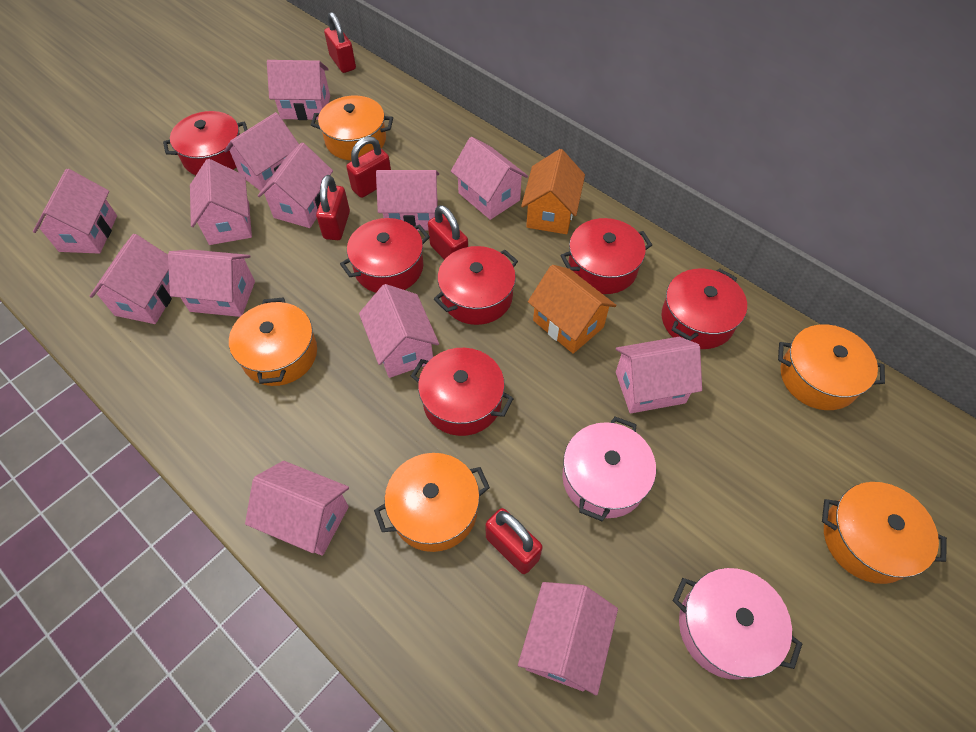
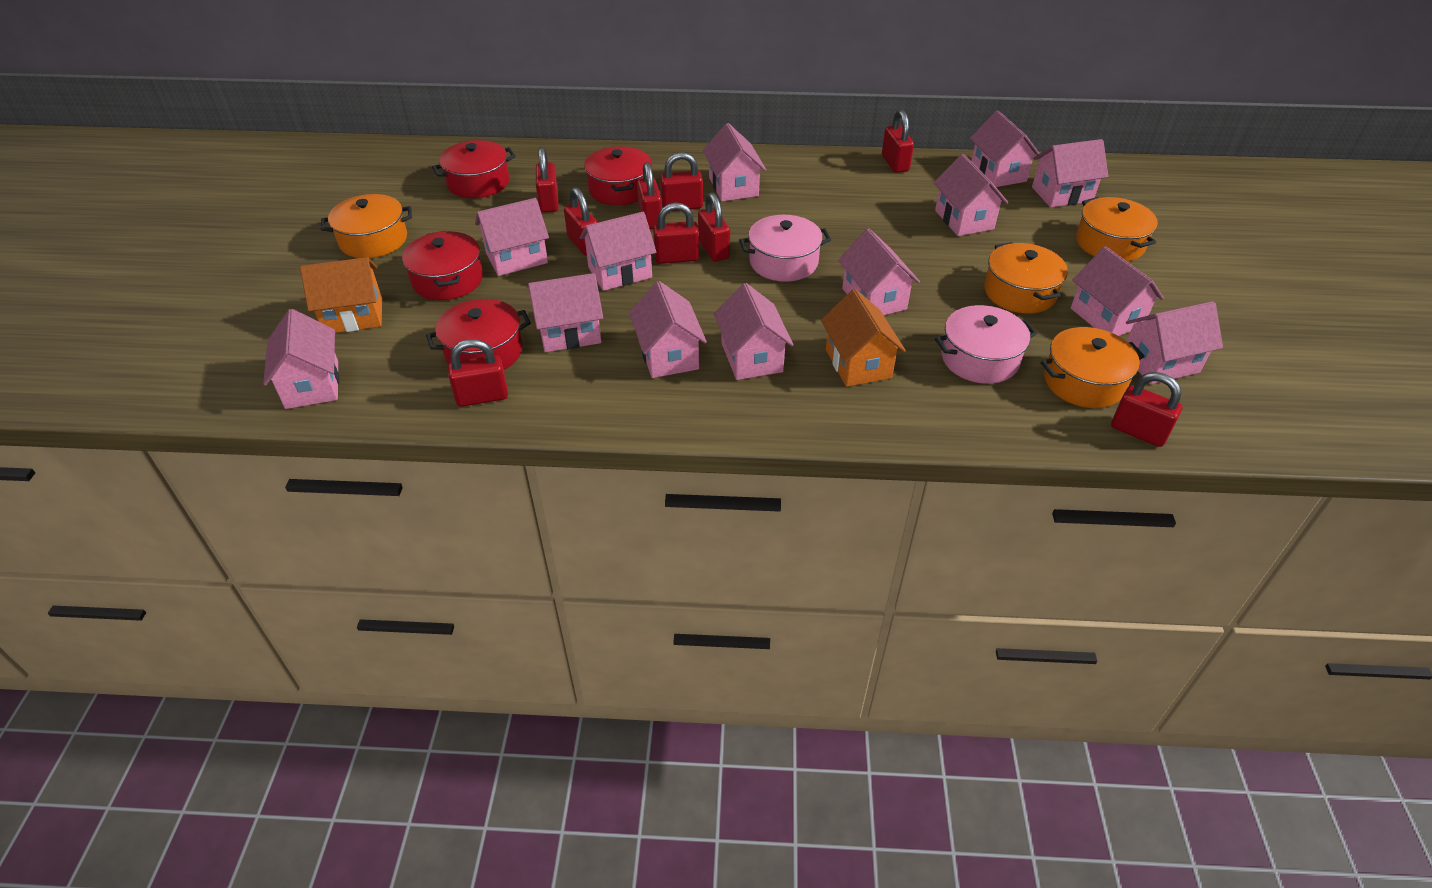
orange pot: 5 -> 4
red padlock: 5 -> 9
red pot: 6 -> 4

